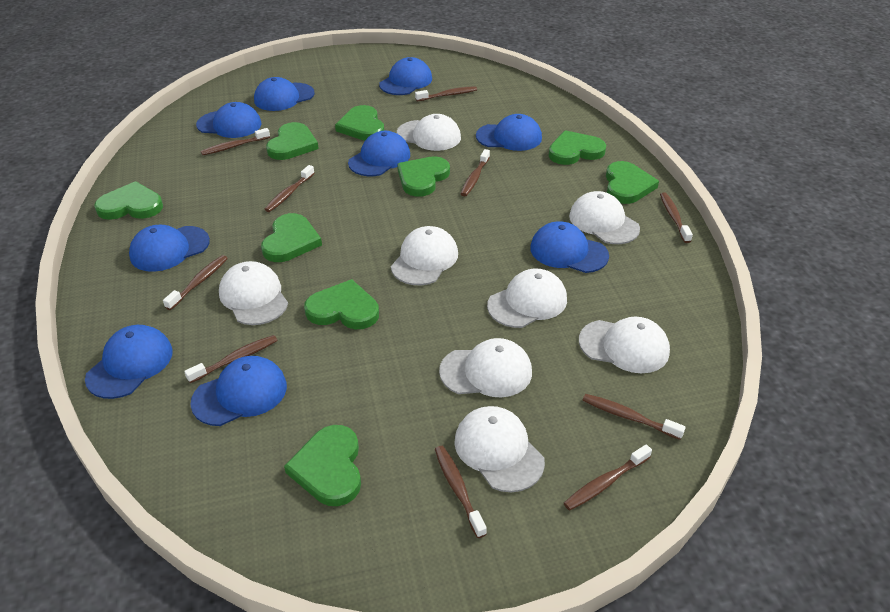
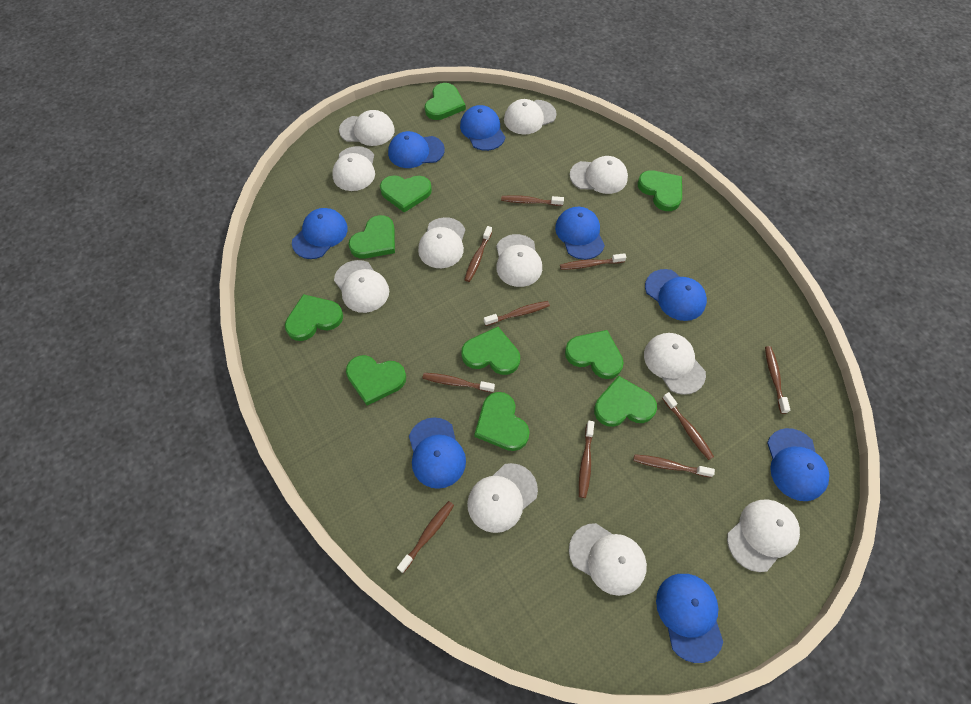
blue cap: 9 -> 8
green heart: 9 -> 10
white cap: 8 -> 11

